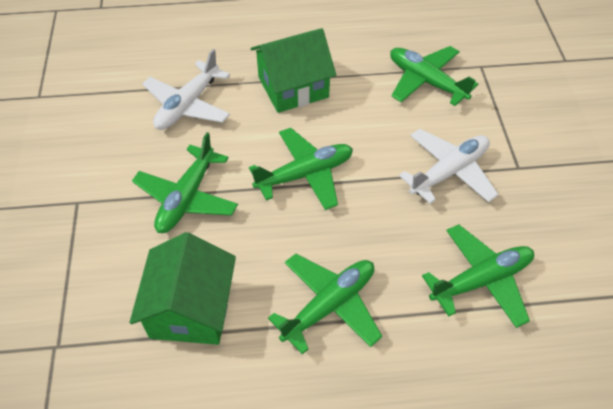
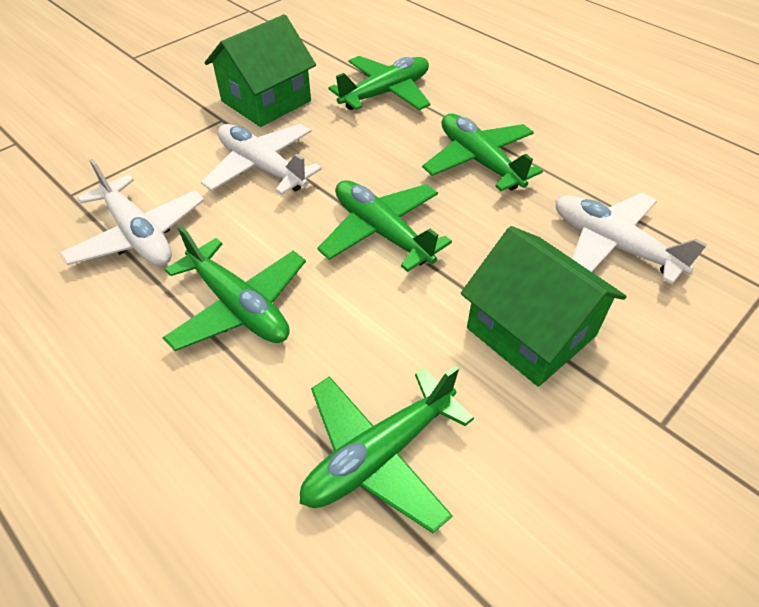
white plane: 2 -> 3

